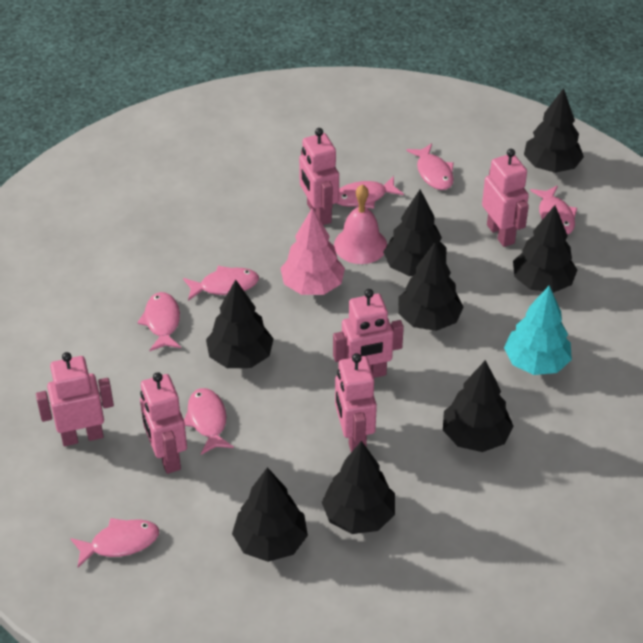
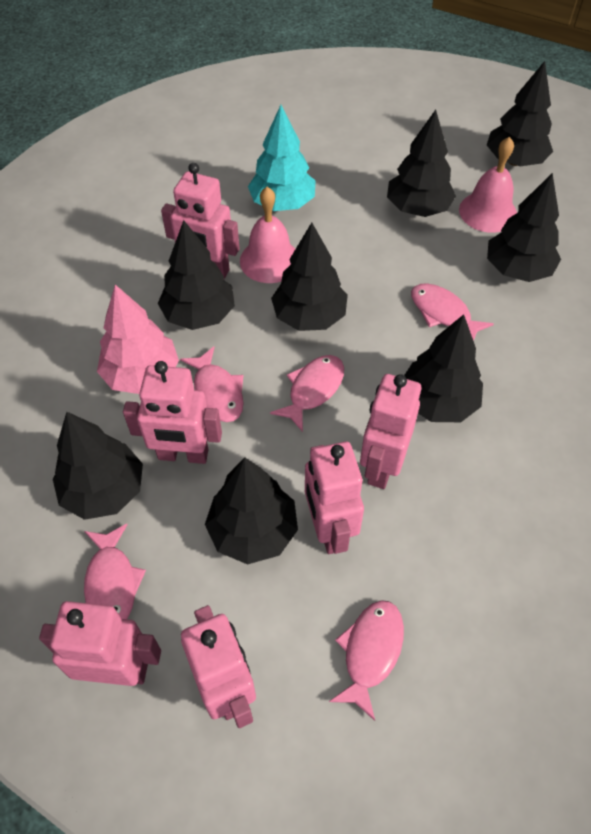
pink bell: 1 -> 2
pink fish: 7 -> 5

